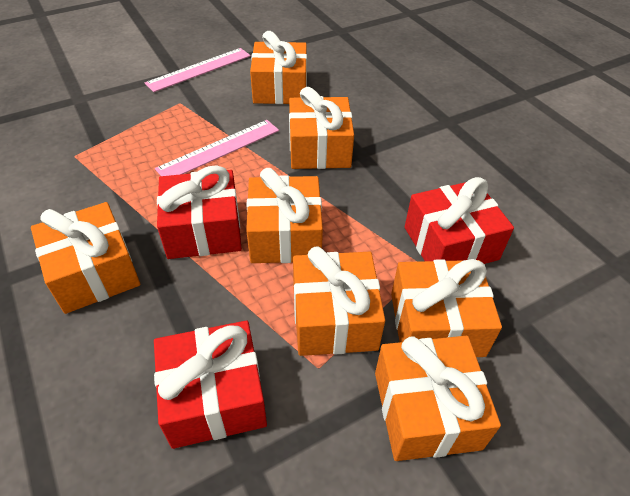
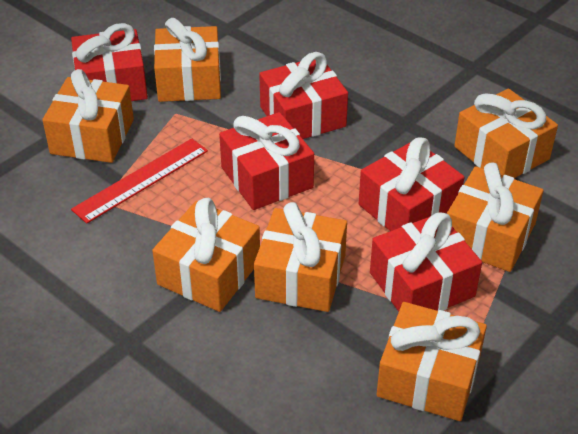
pink ruler: 2 -> 0
red gift: 3 -> 5
red ruler: 0 -> 1

